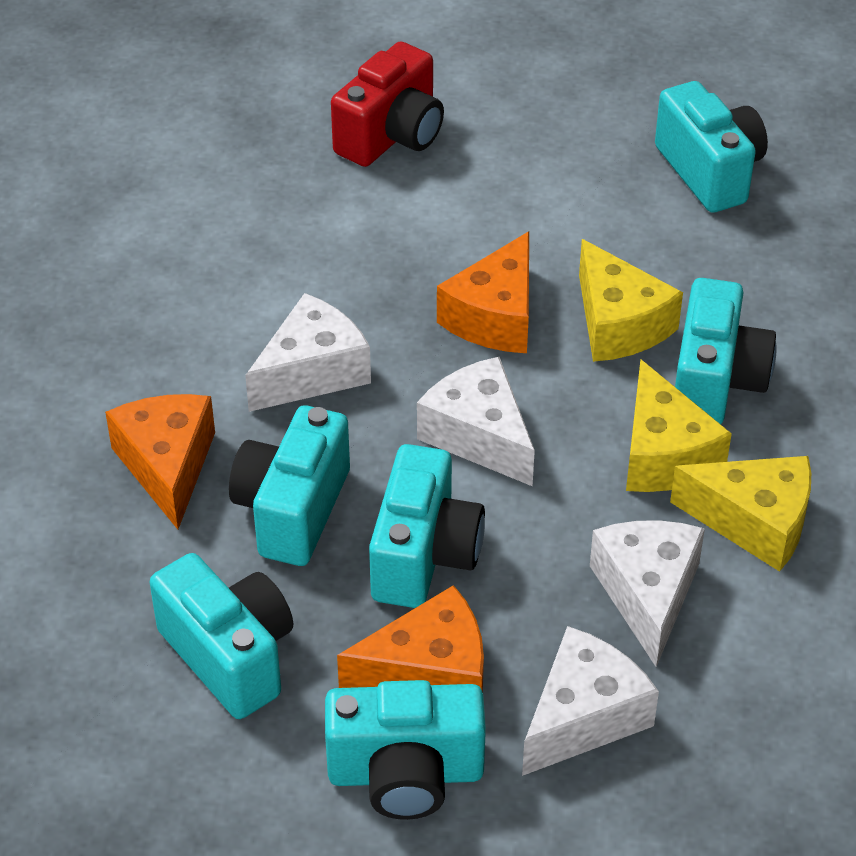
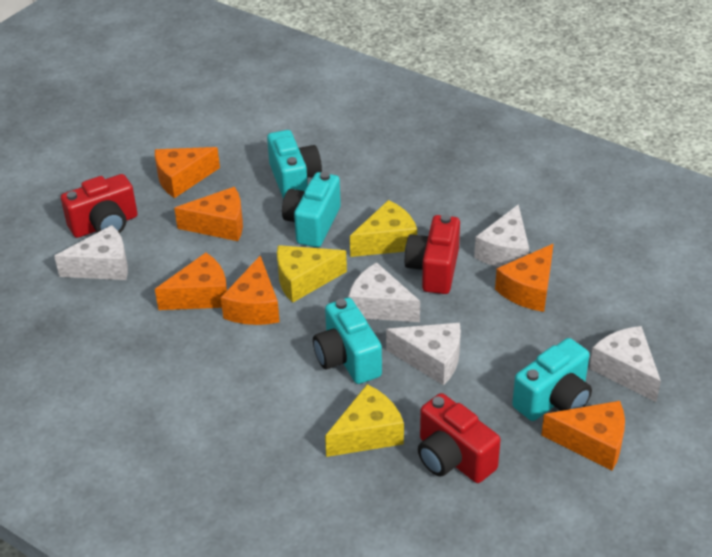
orange cheese: 3 -> 6
red camera: 1 -> 3
turquoise camera: 6 -> 4
white cheese: 4 -> 5

